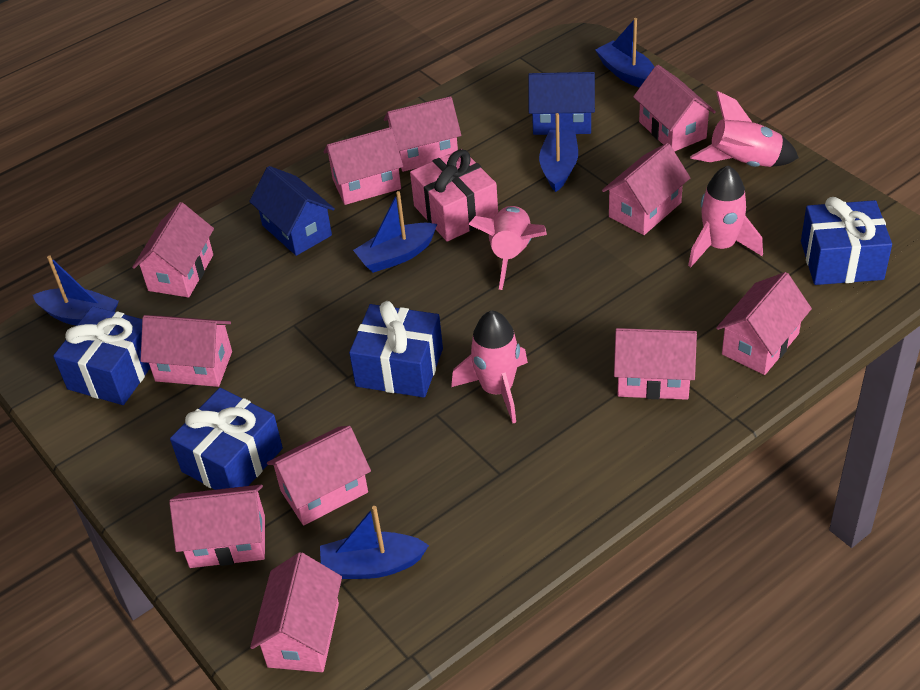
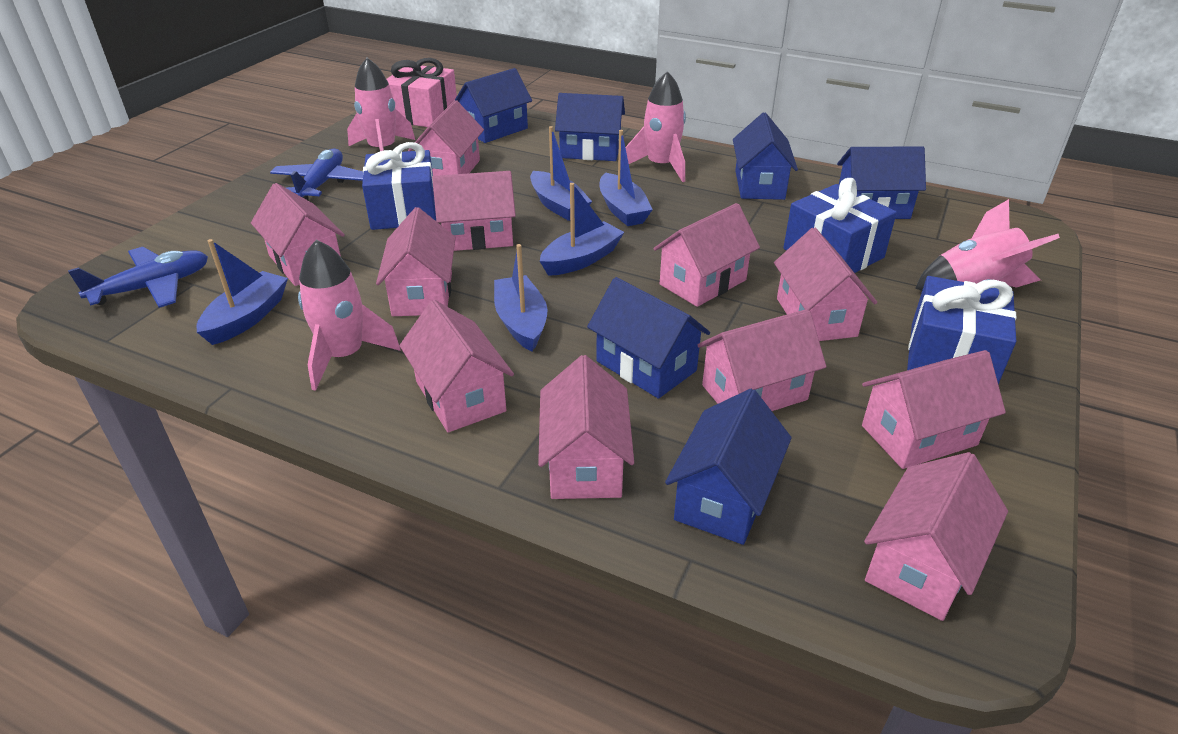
blue gift: 4 -> 3
blue house: 2 -> 6
blue plane: 0 -> 2

